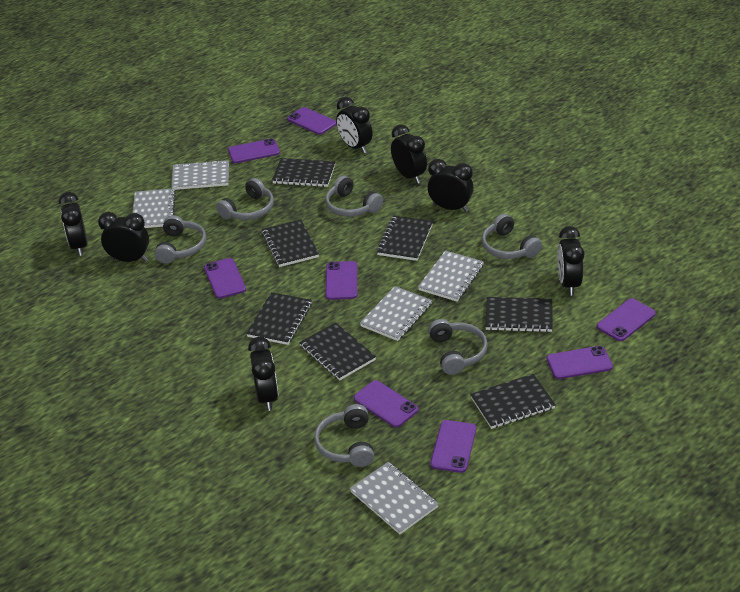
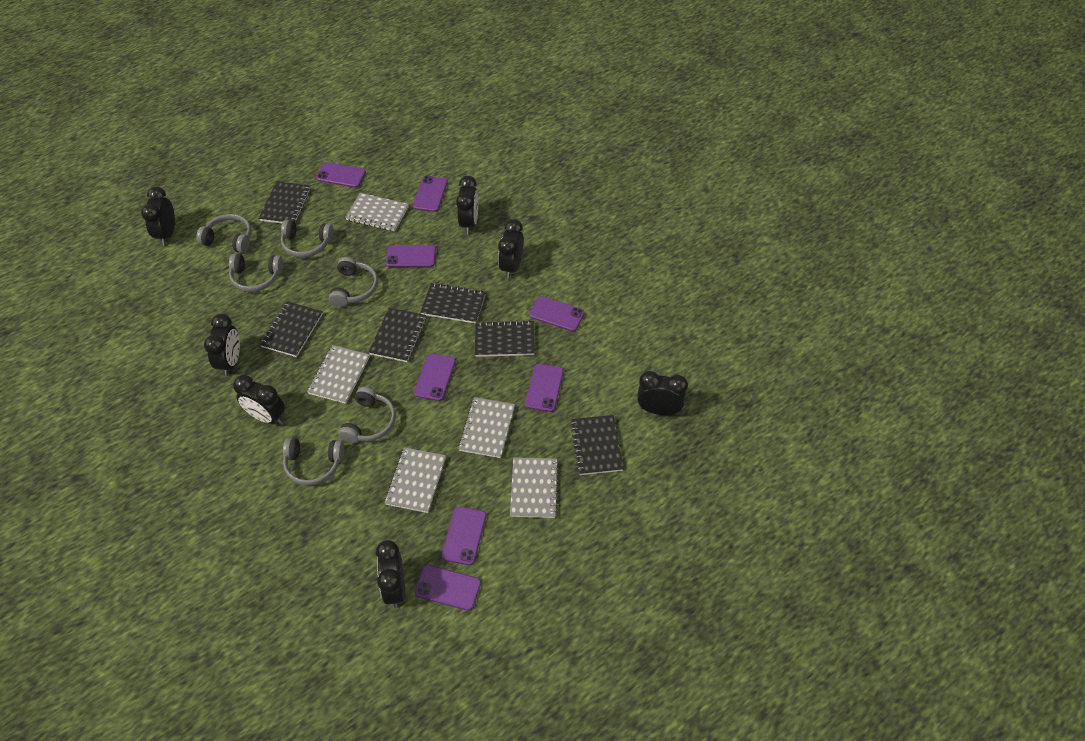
black notebook: 7 -> 6

